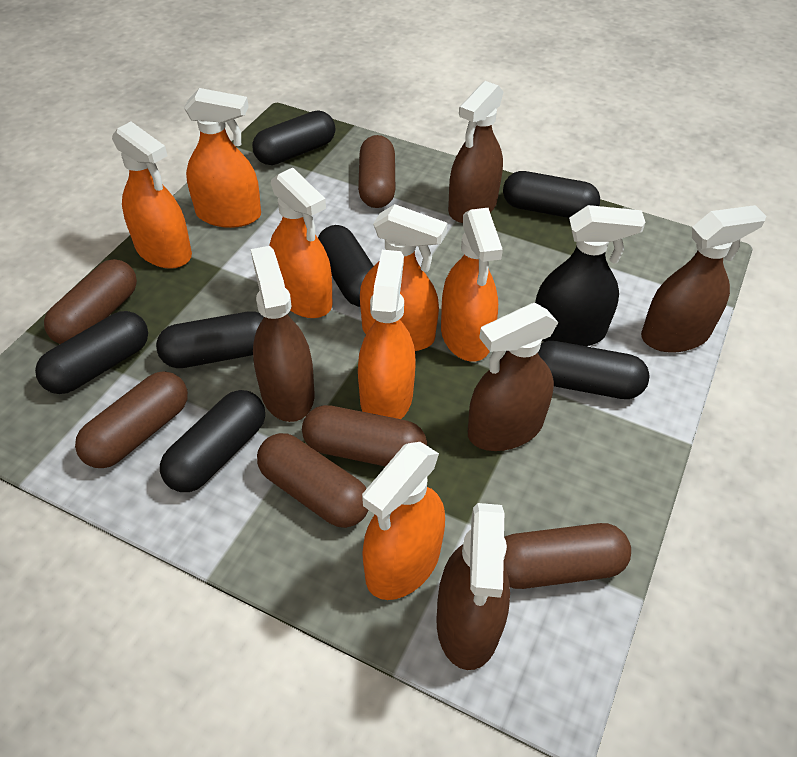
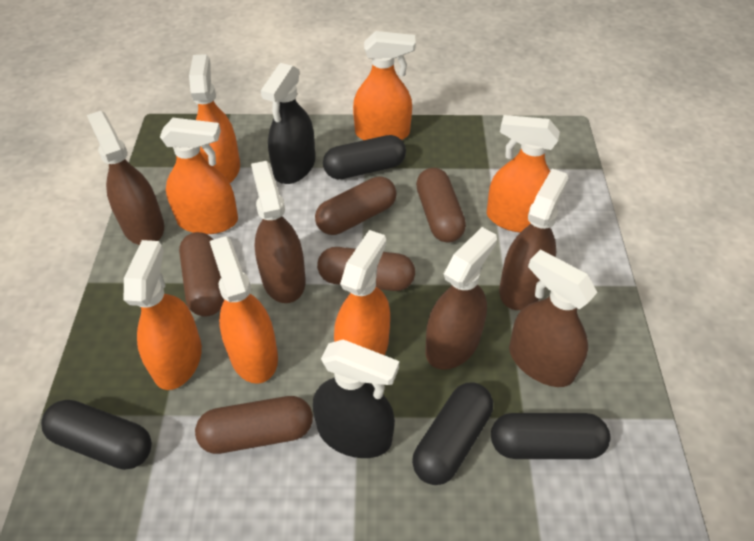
black capsule: 7 -> 4
black spray bottle: 1 -> 2
brown capsule: 6 -> 5

